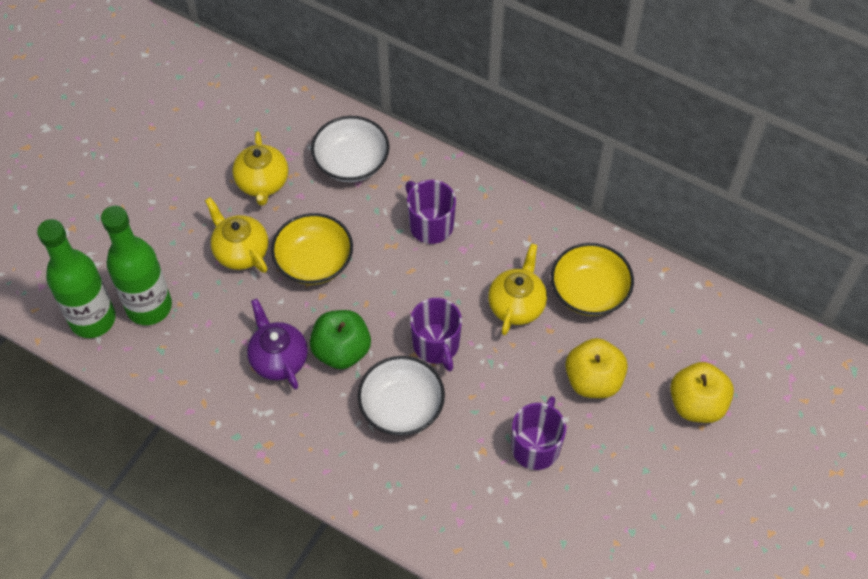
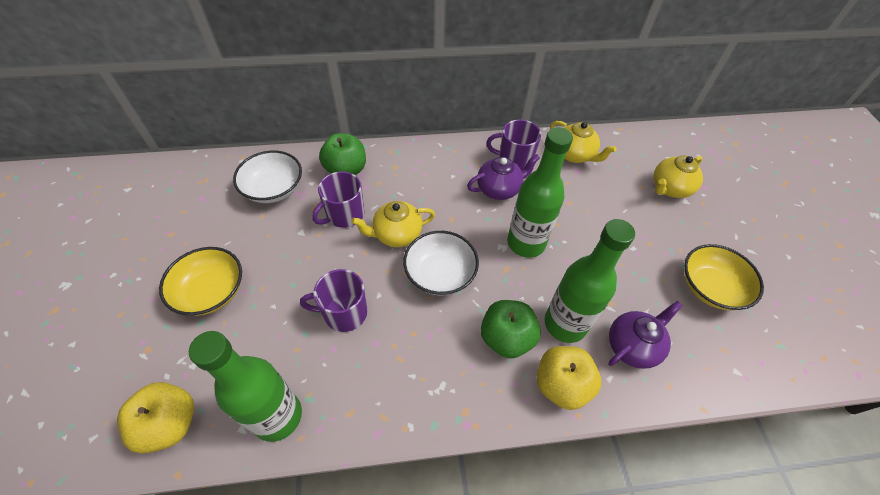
green apple: 1 -> 2
green bottle: 2 -> 3
purple teapot: 1 -> 2

